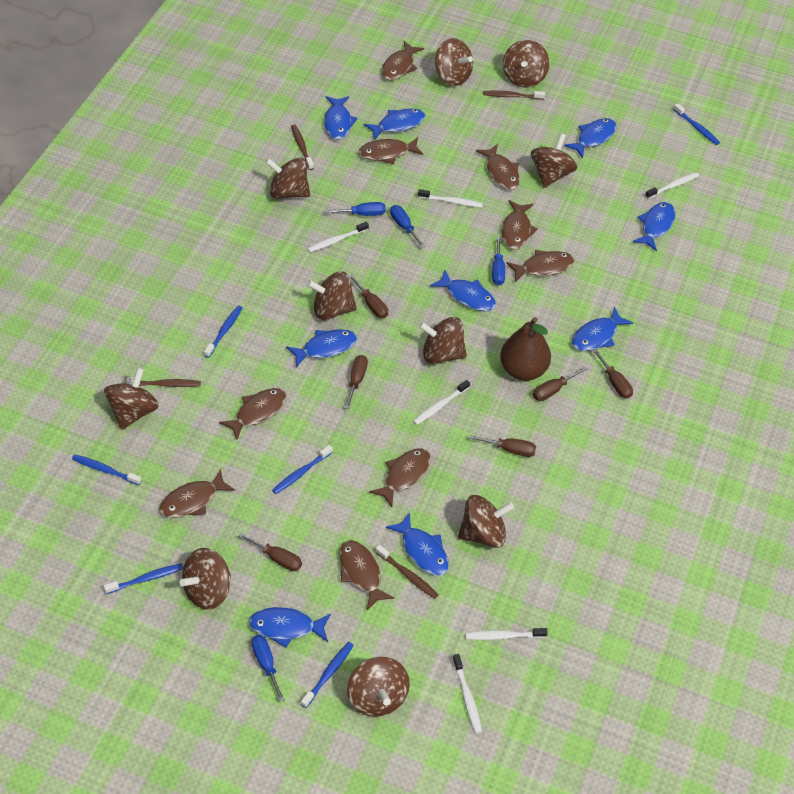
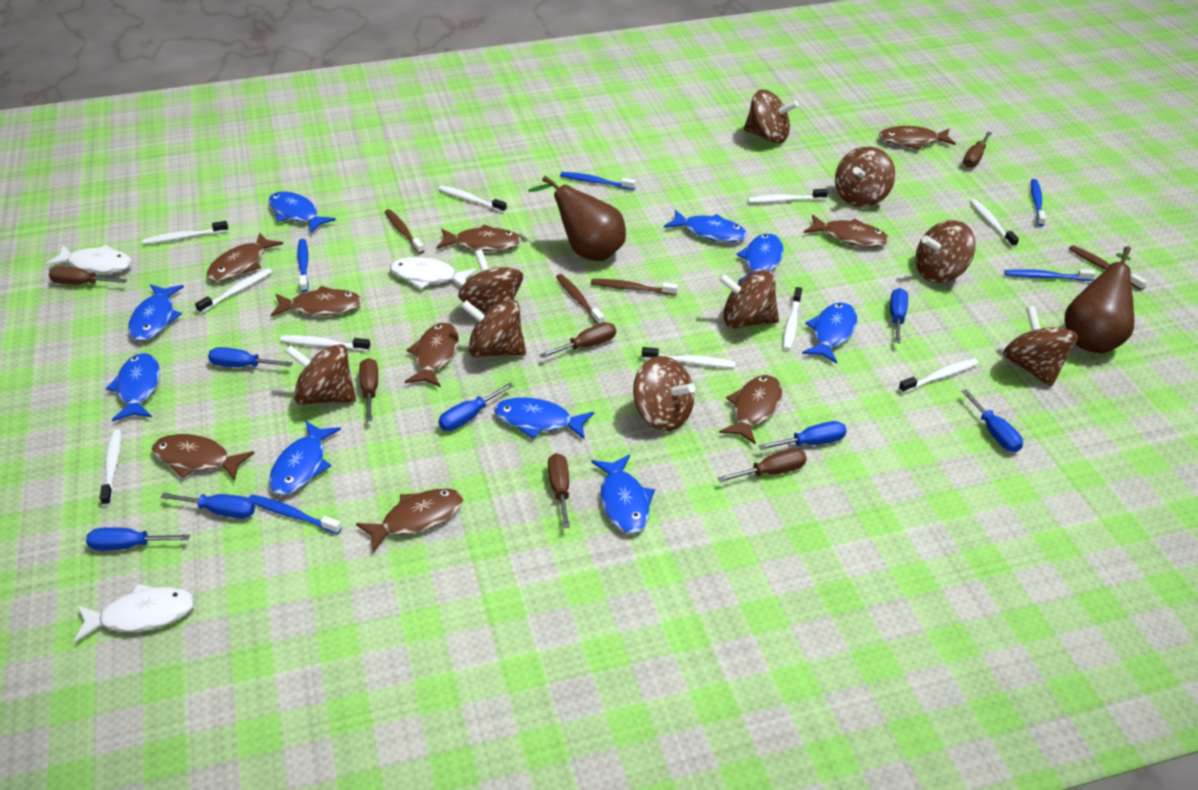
blue screwdriver: 4 -> 7
blue toothbrush: 6 -> 5
brown pear: 1 -> 2
brown spinning top: 10 -> 9
white fish: 0 -> 3
white toothbrush: 6 -> 10

